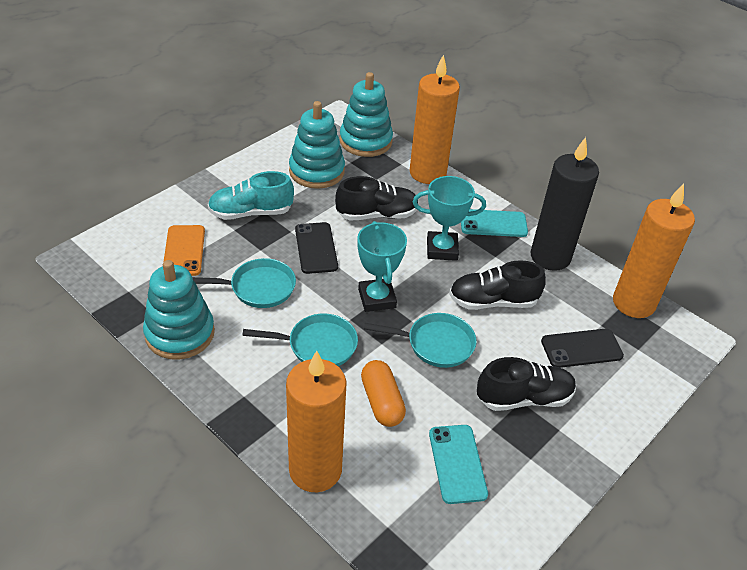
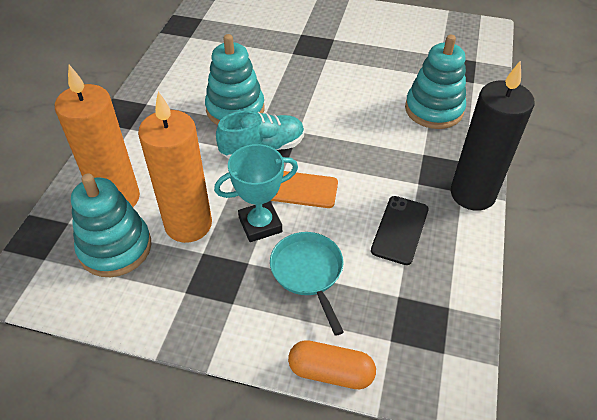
black phone: 2 -> 1
black shoe: 3 -> 0
orange candle: 3 -> 2
turquoise pan: 3 -> 1
turquoise phone: 2 -> 0
turquoise trophy: 2 -> 1

